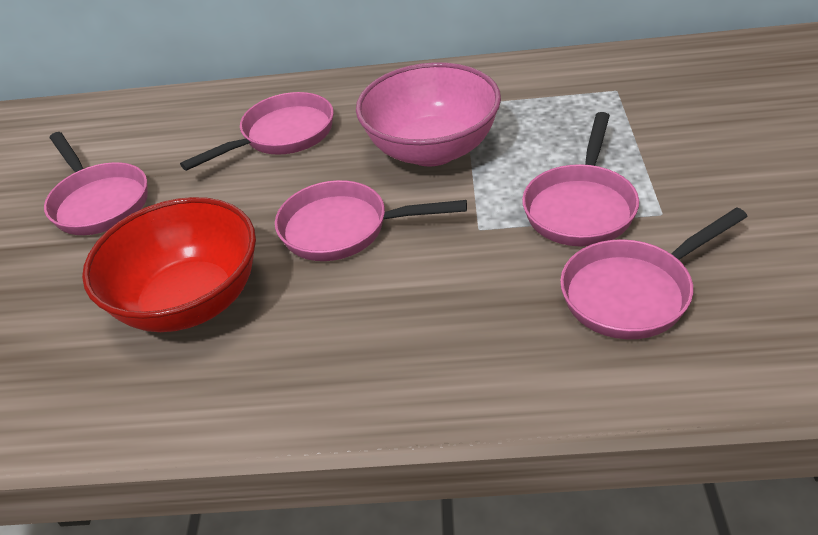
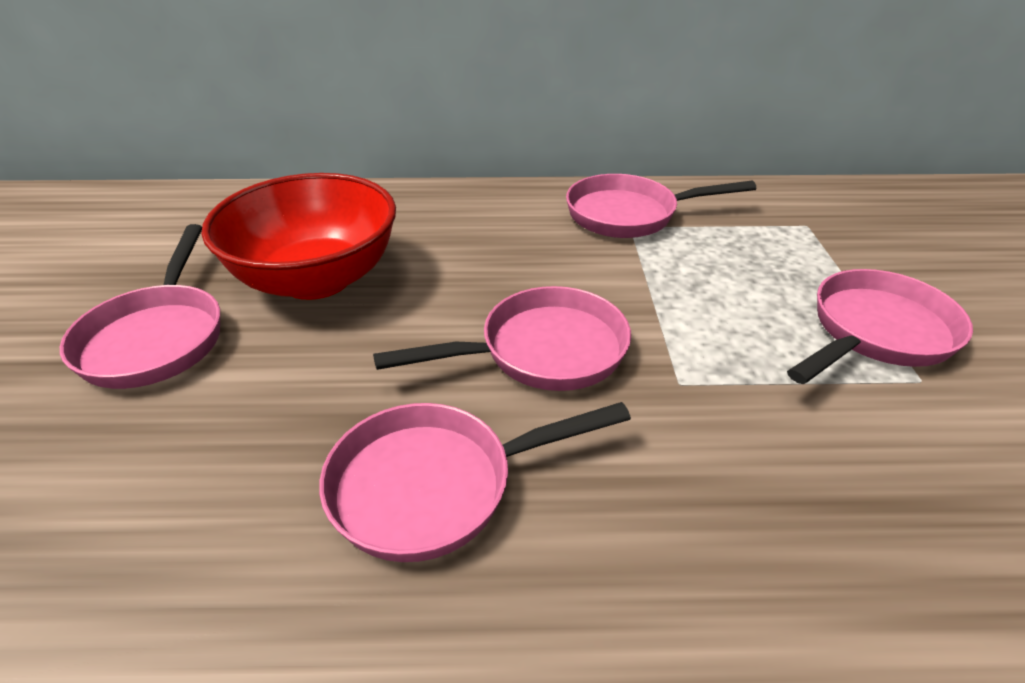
pink bowl: 1 -> 0

